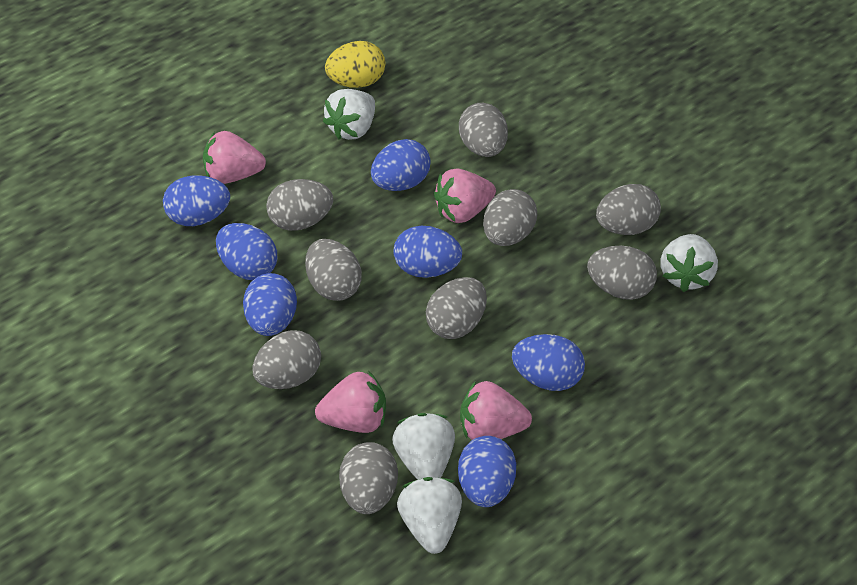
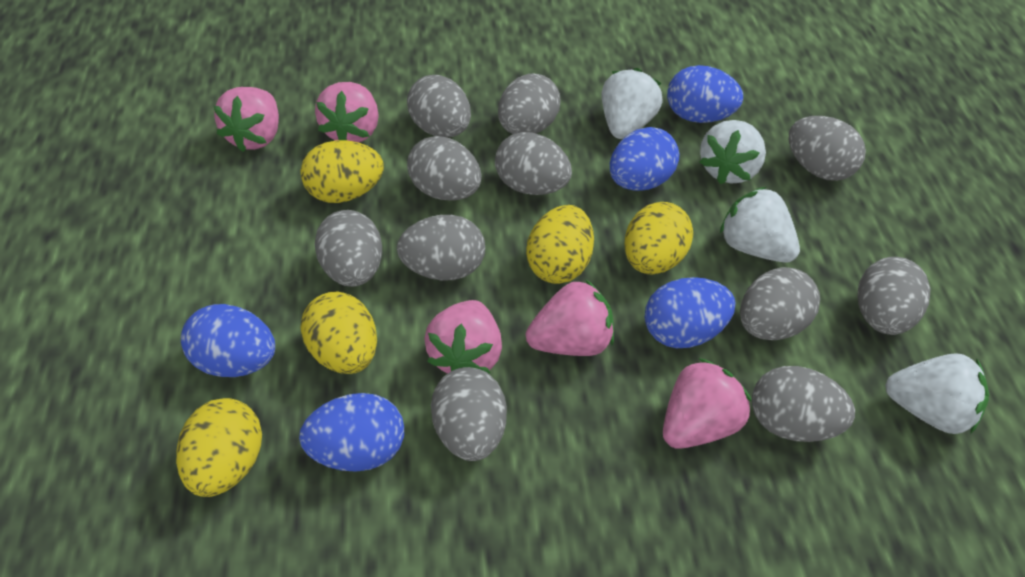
blue egg: 7 -> 5
grey egg: 9 -> 11
pink strawberry: 4 -> 5
yellow egg: 1 -> 5

